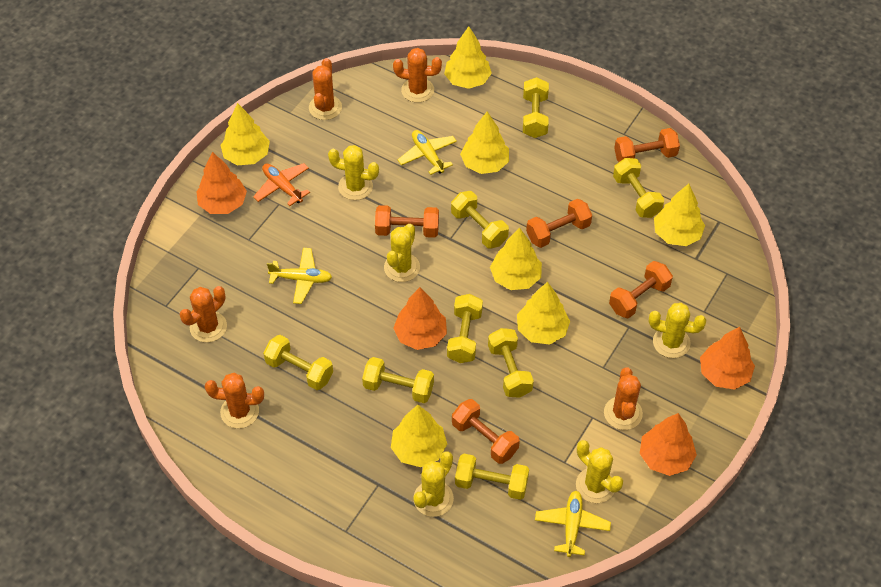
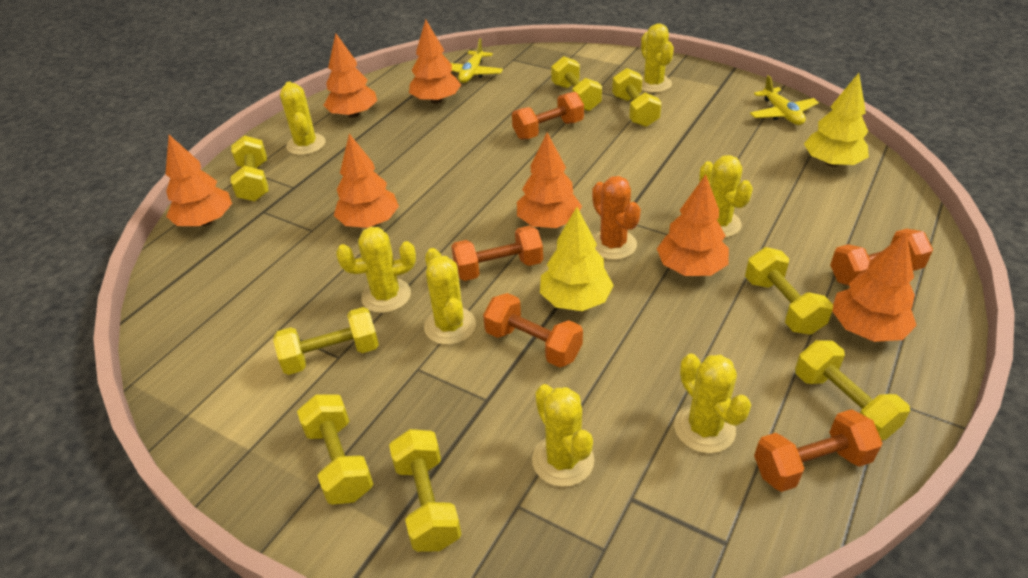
orange cactus: 5 -> 1
orange plane: 1 -> 0
orange tree: 4 -> 7
yellow cactus: 5 -> 7
yellow plane: 3 -> 2
yellow tree: 7 -> 2

